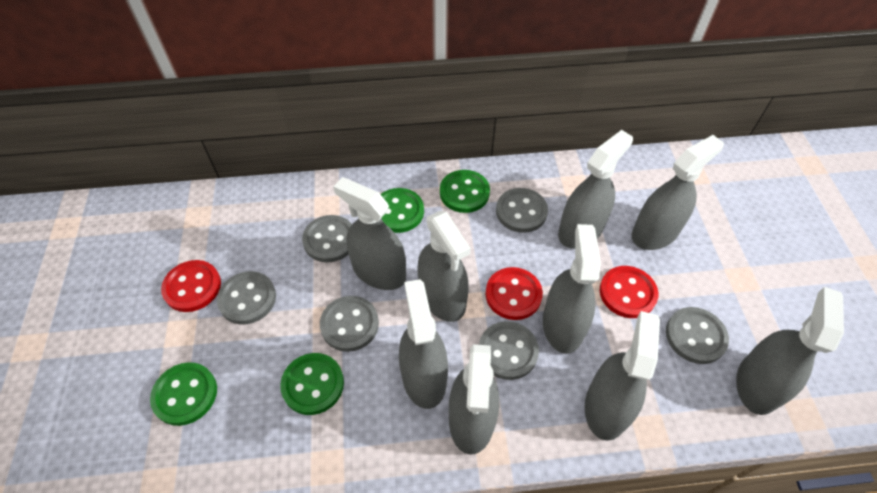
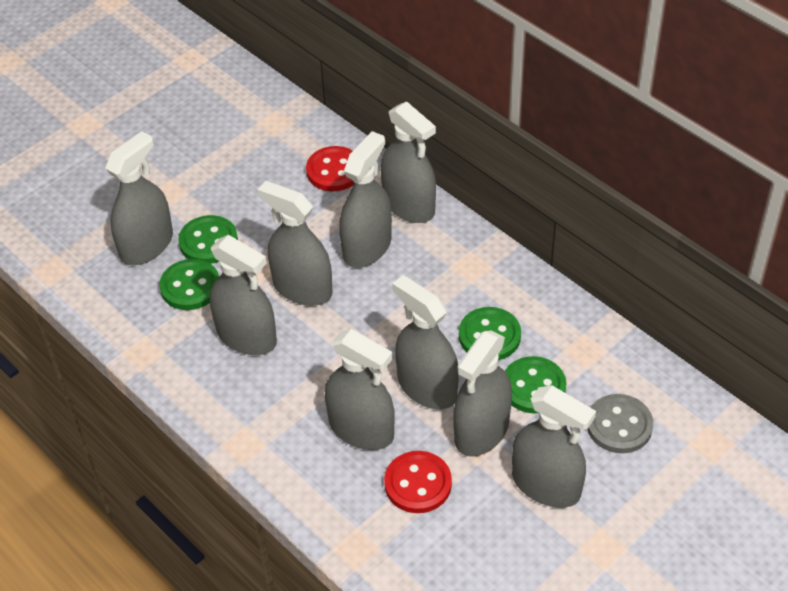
grey button: 6 -> 1
red button: 3 -> 2

